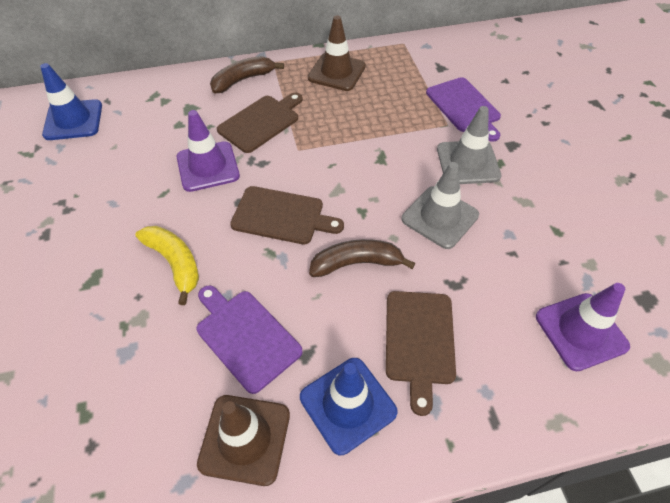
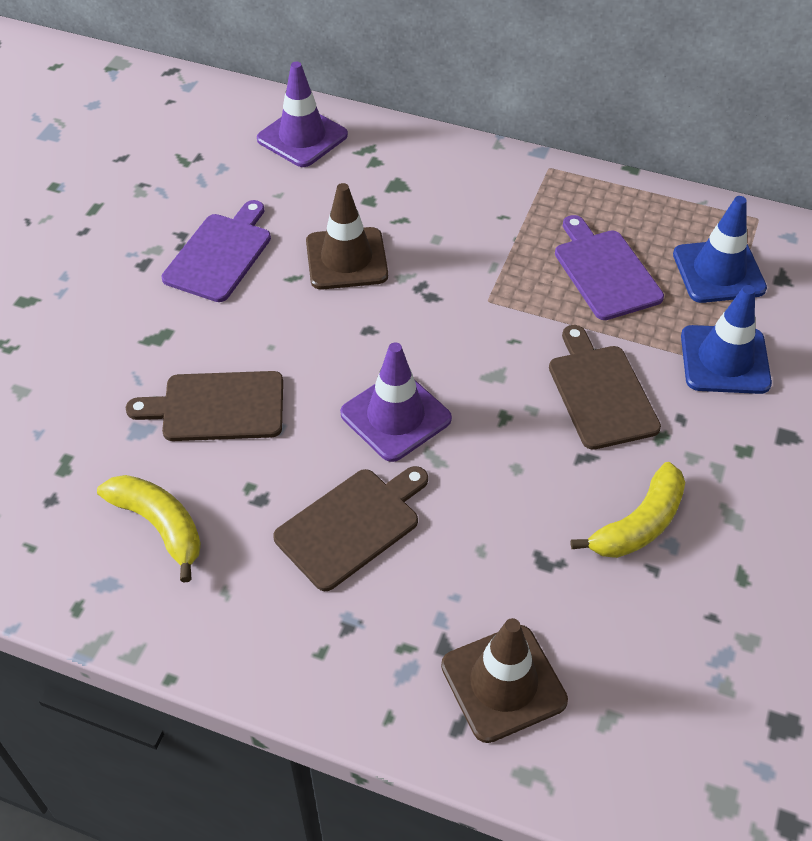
brown banana: 2 -> 0
grey traffic cone: 2 -> 0
yellow banana: 1 -> 2

